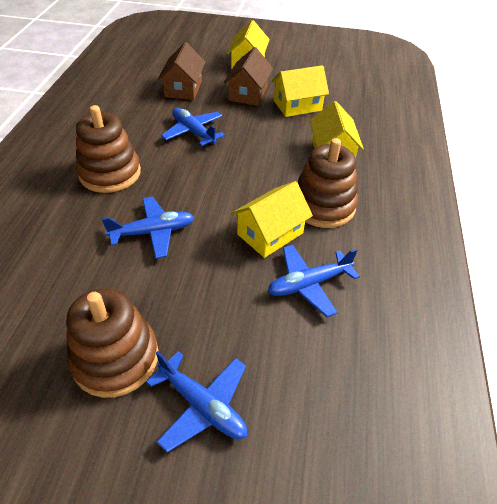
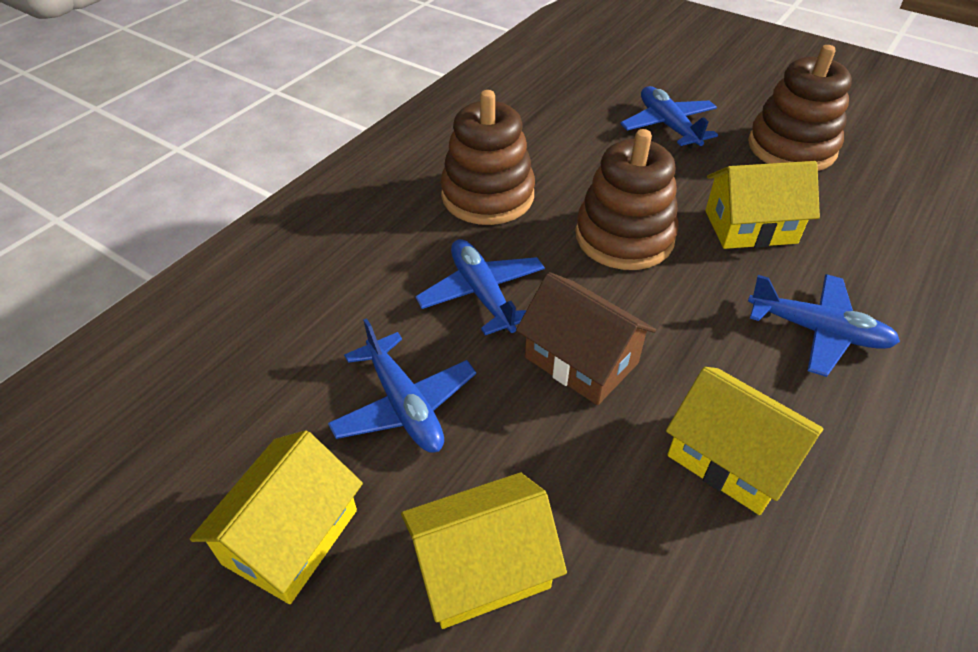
brown house: 2 -> 1

